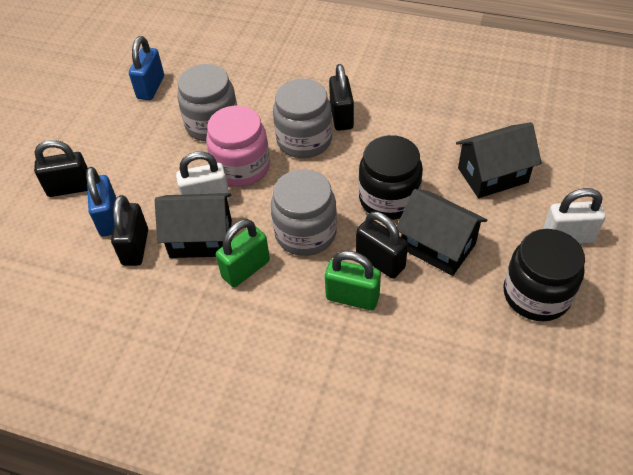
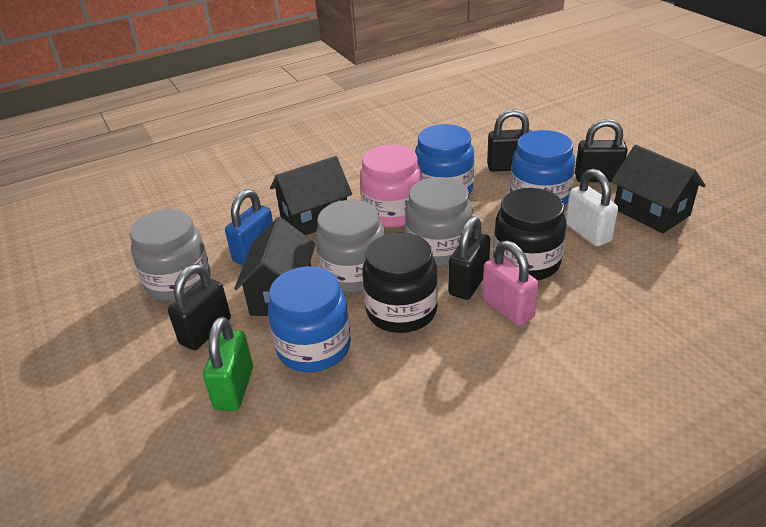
blue jar: 0 -> 3
blue padlock: 2 -> 1
green padlock: 2 -> 1
pink padlock: 0 -> 1
white padlock: 2 -> 1

